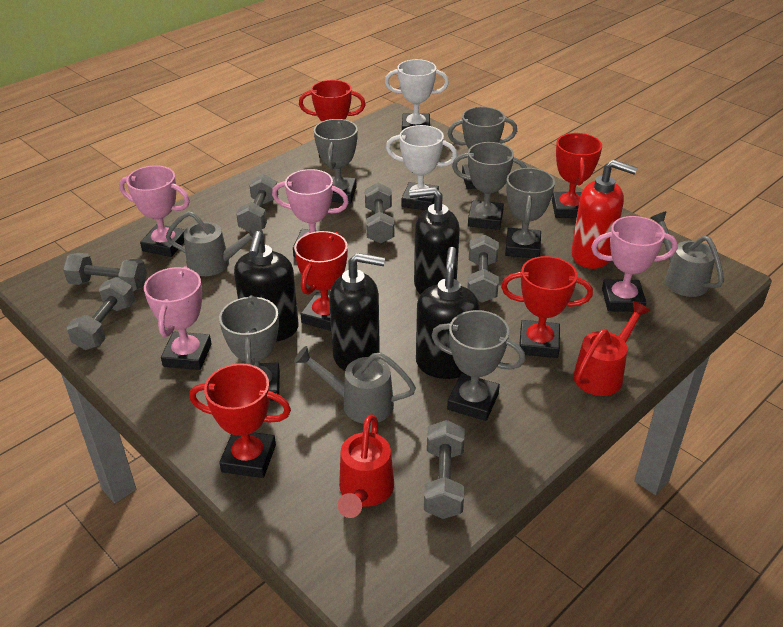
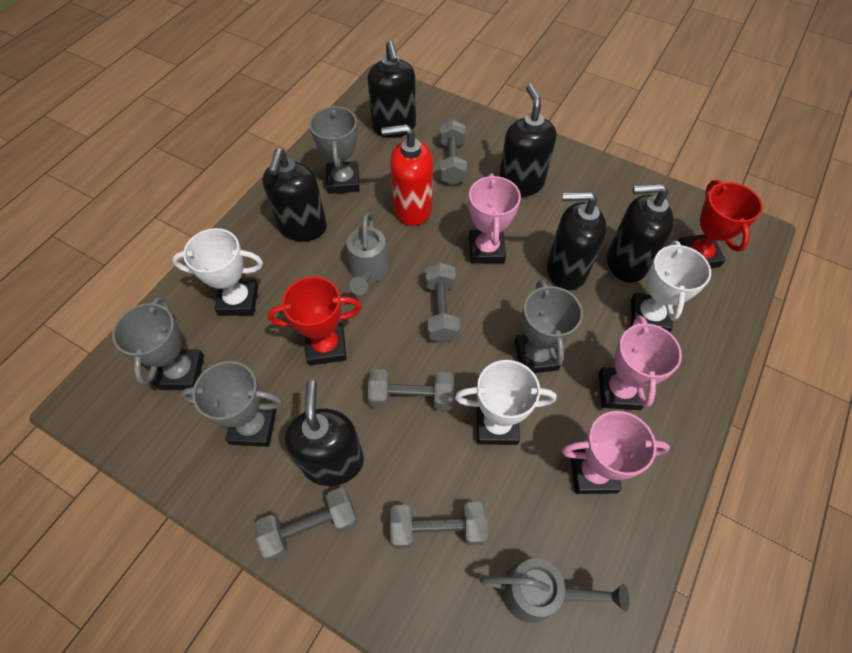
black soap dispenser: 4 -> 6
grey dumbbell: 6 -> 5
grey trophy: 6 -> 4
grey watering can: 3 -> 2
pink trophy: 4 -> 3
red trophy: 5 -> 2
red watering can: 2 -> 0
white trophy: 2 -> 3

